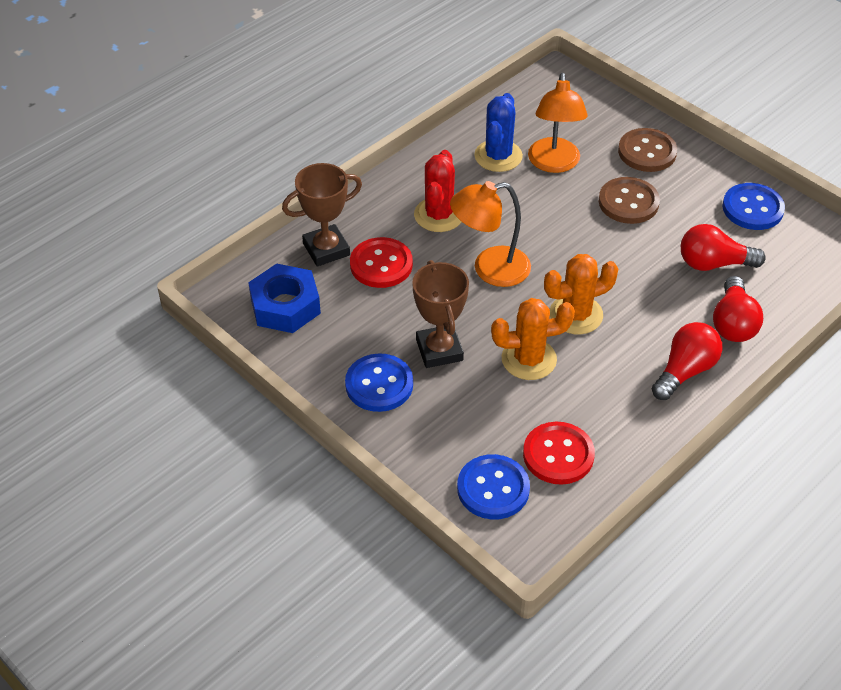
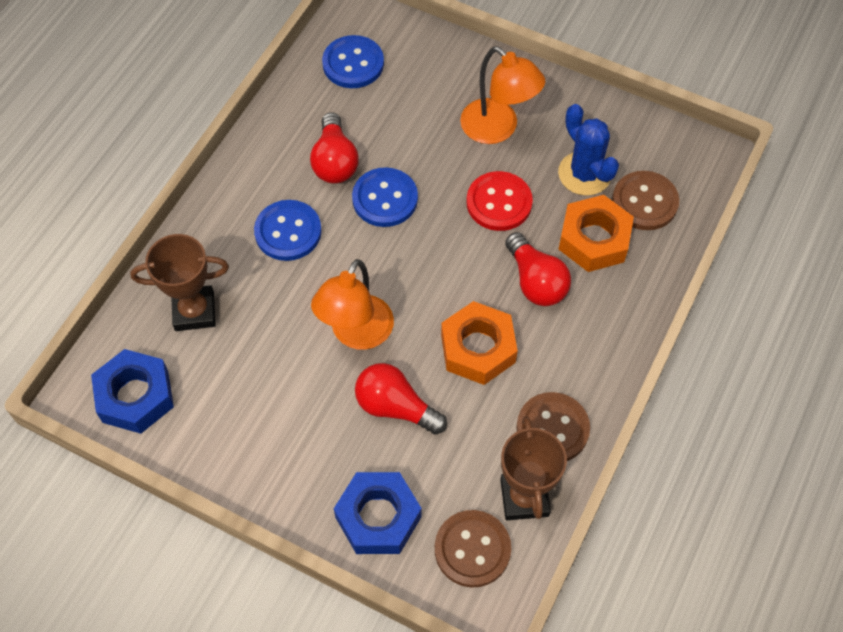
blue nut: 1 -> 2
brown button: 2 -> 3
orange cactus: 2 -> 0
orange nut: 0 -> 2
red button: 2 -> 1
red cactus: 1 -> 0

